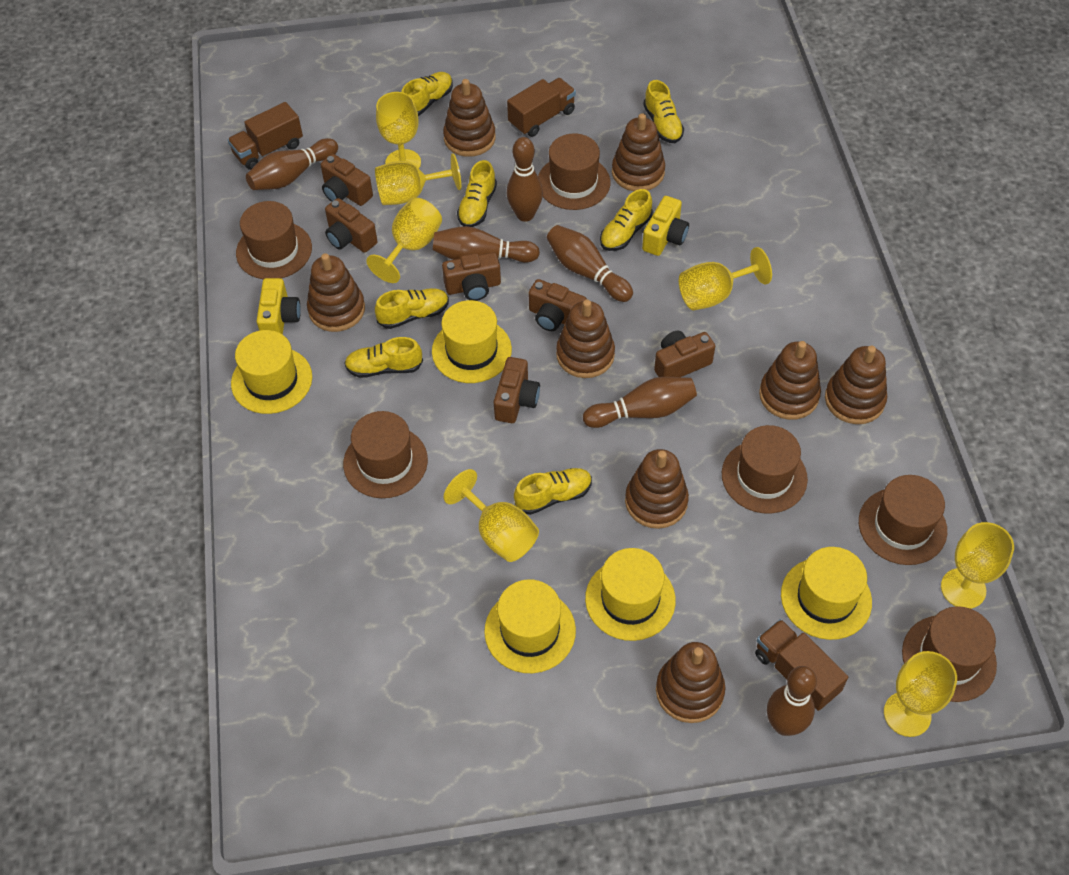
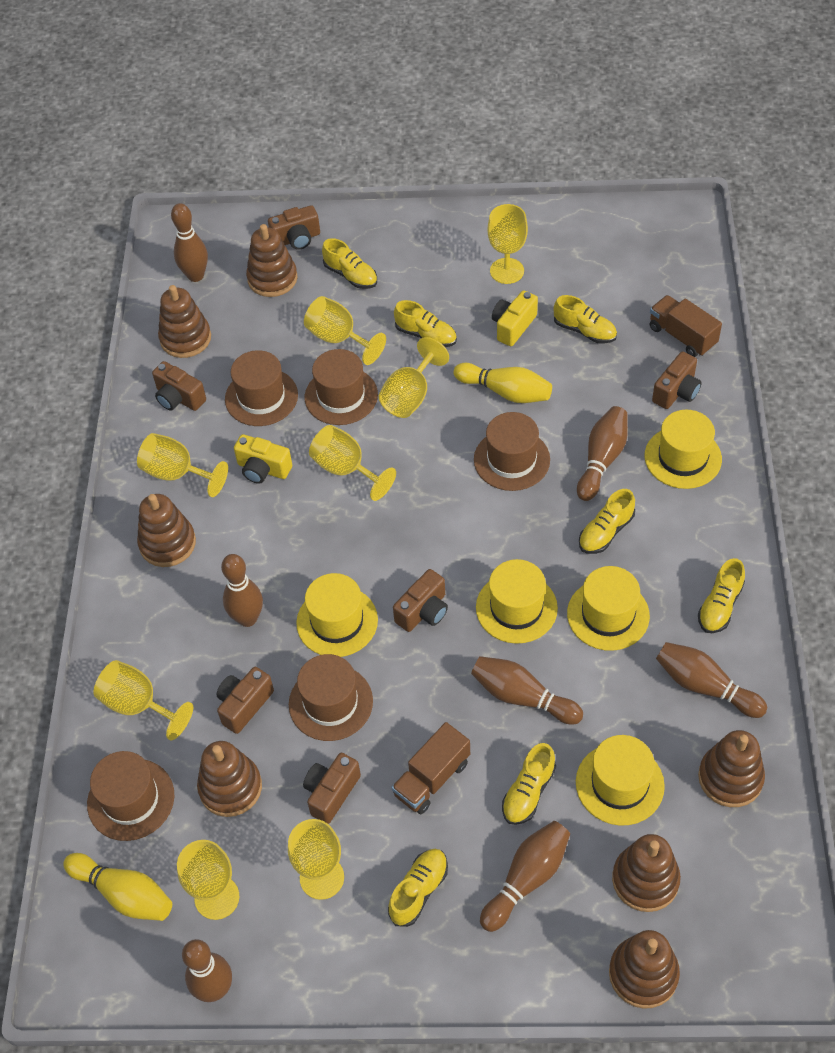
brown bowling pin: 6 -> 7
brown hat: 6 -> 5
brown stacking toy: 8 -> 7
brown truck: 3 -> 2
yellow bowling pin: 0 -> 2
yellow goblet: 7 -> 8

